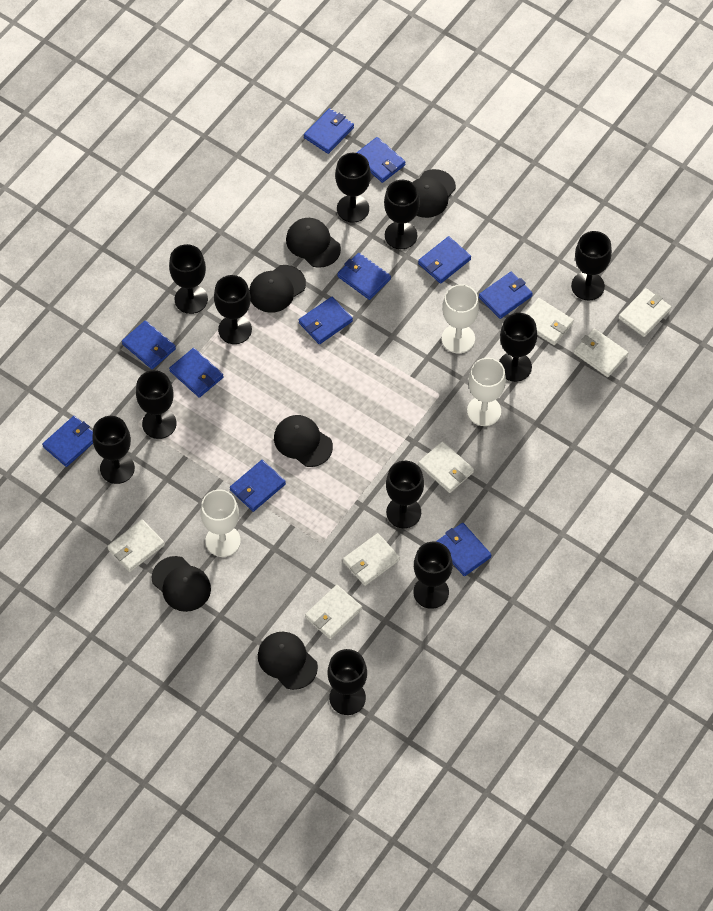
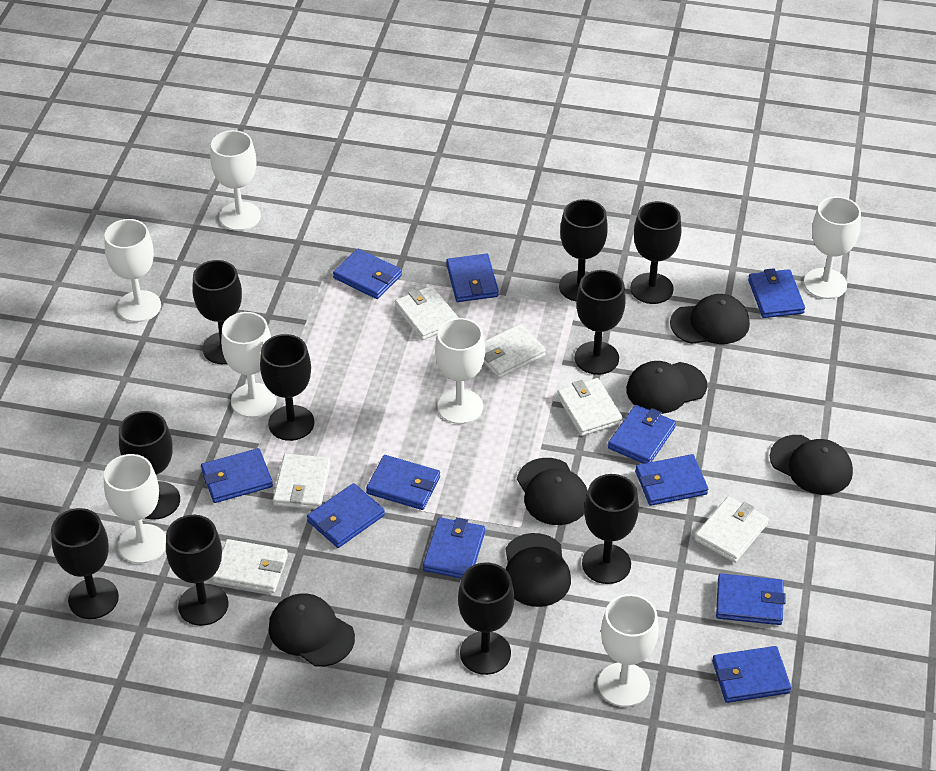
black goblet: 11 -> 10
white goblet: 3 -> 7
white wallet: 7 -> 6

